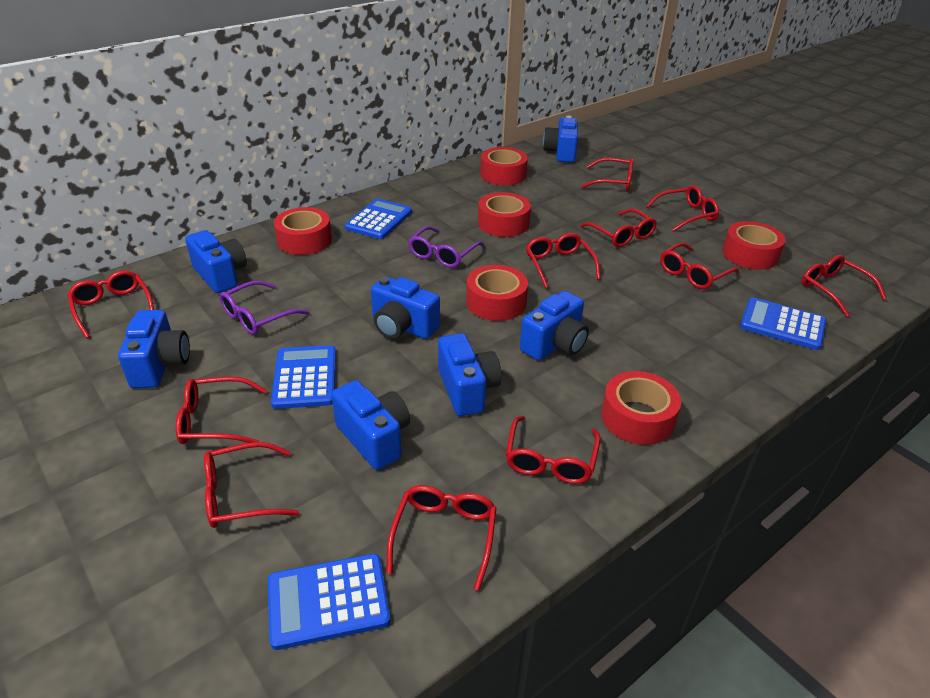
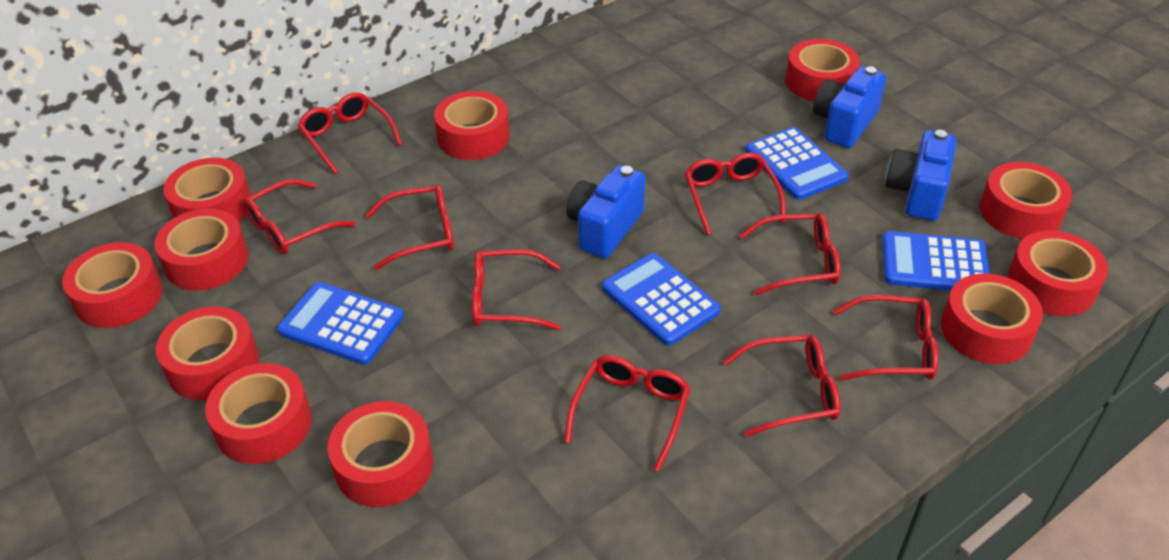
blue camera: 7 -> 3
purple glasses: 2 -> 0
red glasses: 11 -> 9
red tape: 6 -> 11

